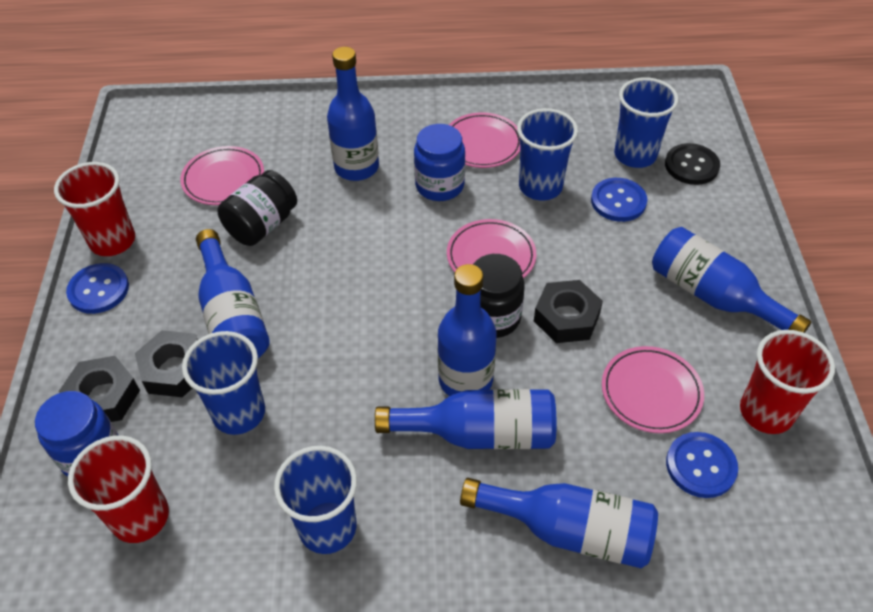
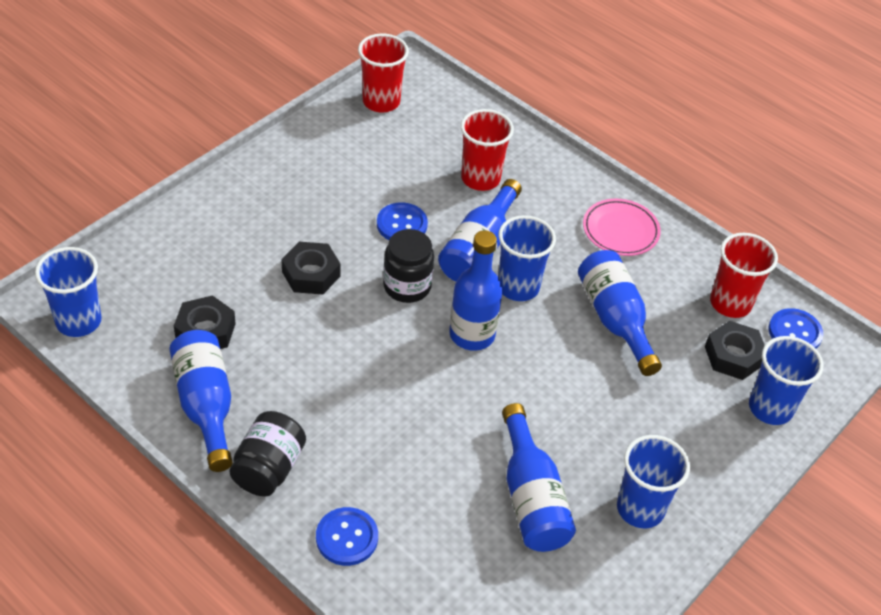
black button: 1 -> 0
blue bottle: 6 -> 5
blue jar: 2 -> 0
pink plate: 4 -> 1

